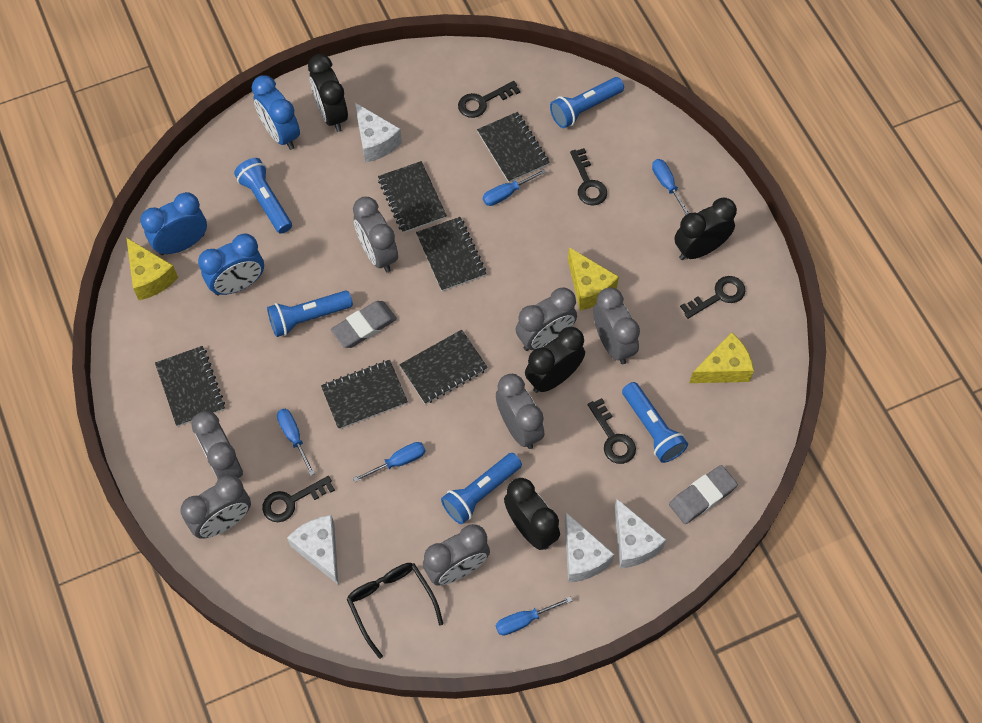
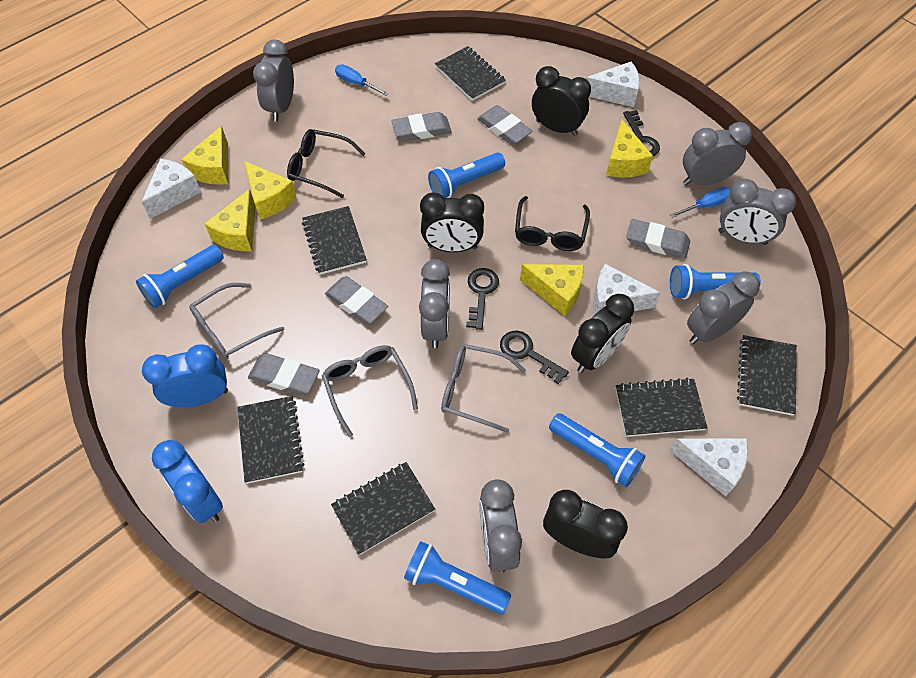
black glasses: 1 -> 2
black key: 5 -> 3
blue clock: 3 -> 2
blue screwdriver: 5 -> 2
grey clock: 7 -> 6
grey eraser: 2 -> 5
grey glasses: 0 -> 3
yellow cheese: 3 -> 5

